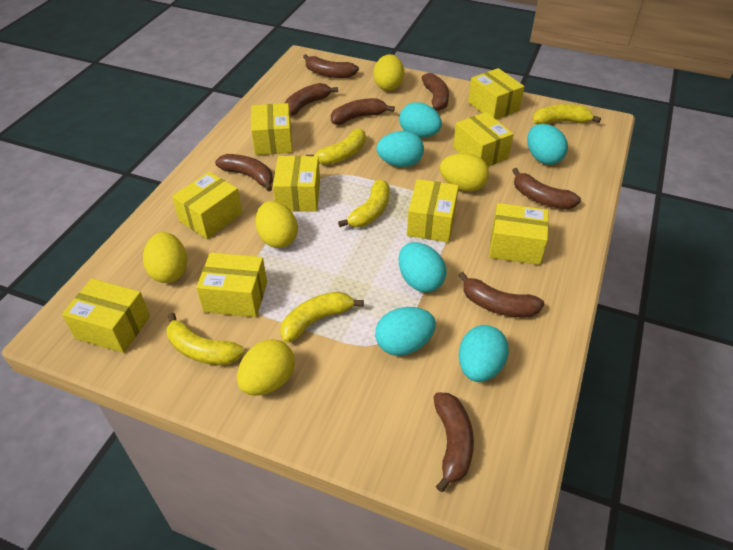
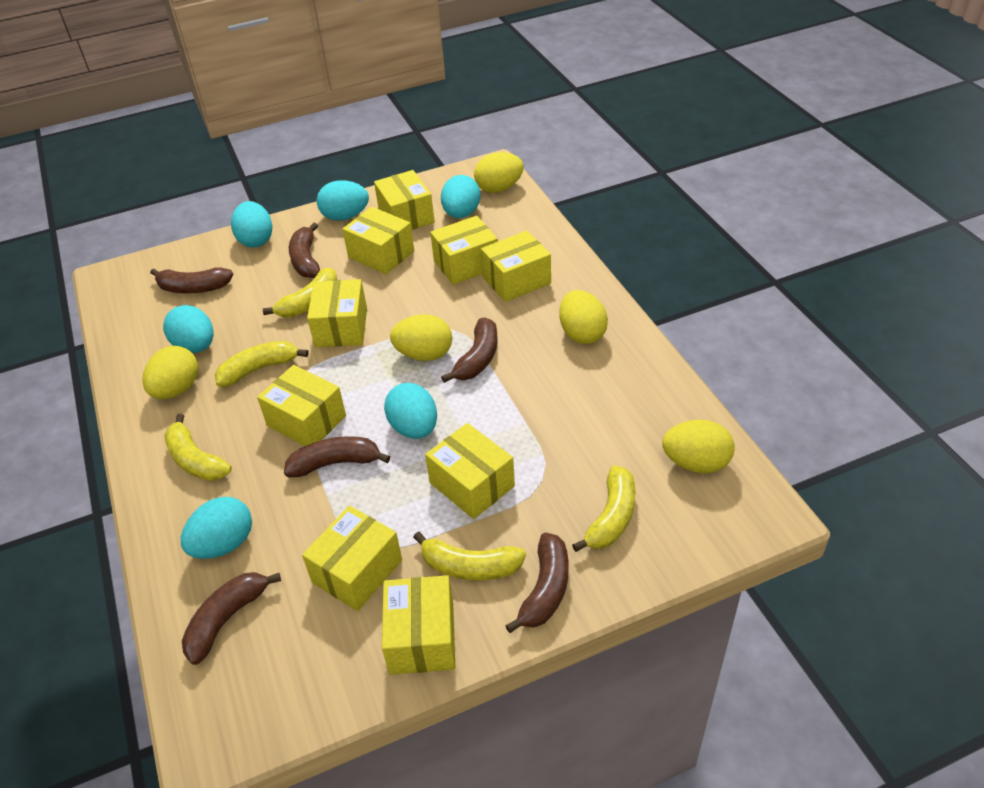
brown banana: 8 -> 6

